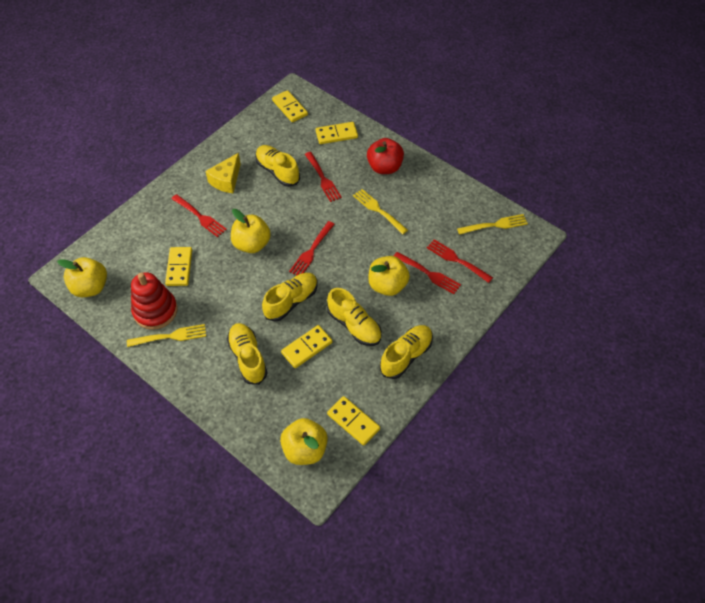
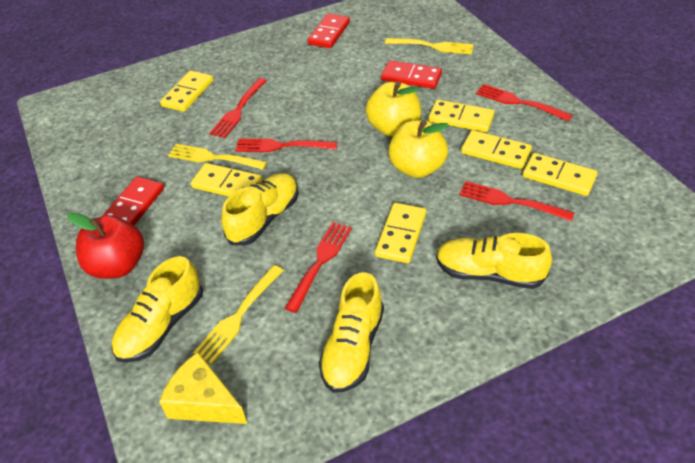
red domino: 0 -> 3
red stacking toy: 1 -> 0
yellow apple: 4 -> 2
yellow domino: 5 -> 6
yellow shoe: 5 -> 4

